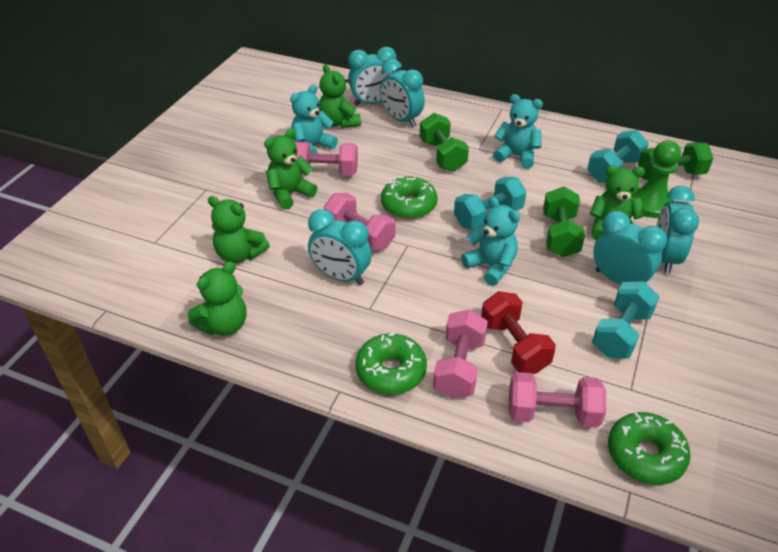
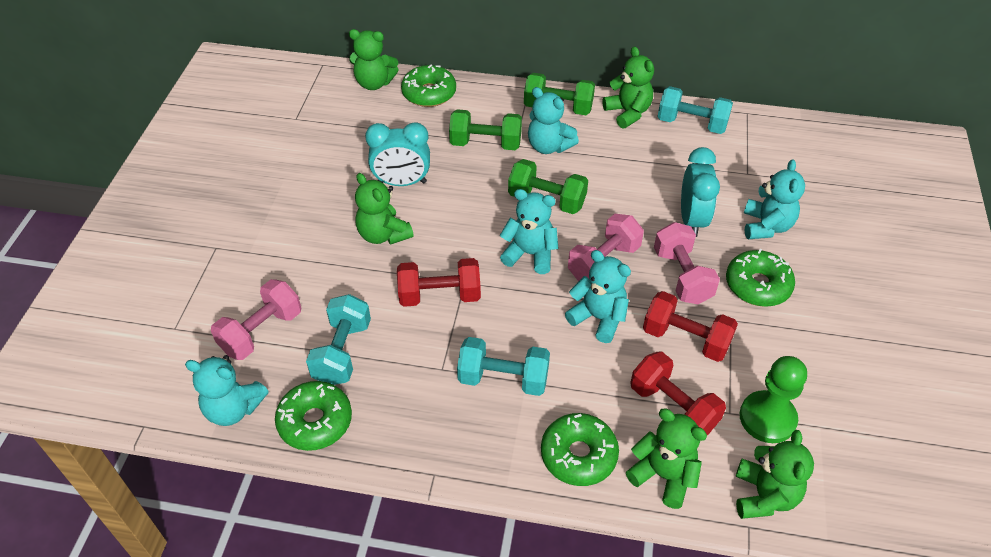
green donut: 3 -> 4
pink dumbbell: 4 -> 3
red dumbbell: 1 -> 3
turquoise clock: 5 -> 2
turquoise teddy bear: 3 -> 5

